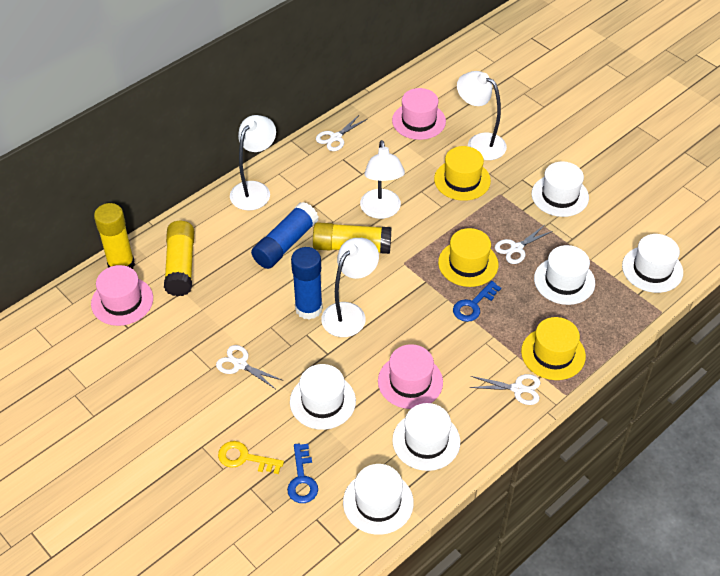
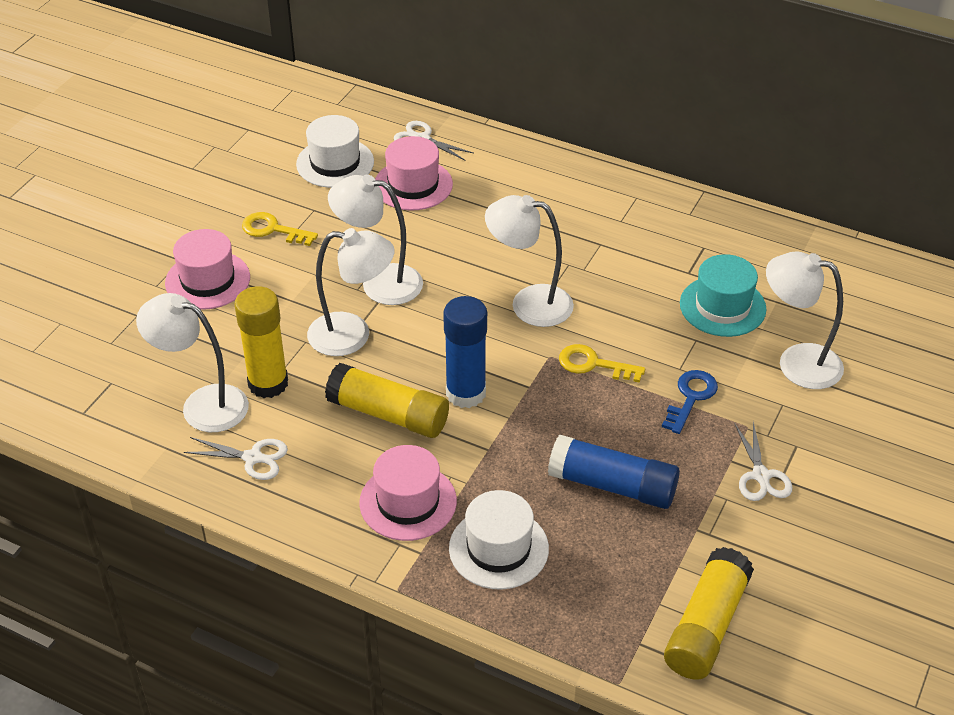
blue key: 2 -> 1
turquoise hat: 0 -> 1
white hat: 6 -> 2
white lamp: 4 -> 5
white scissors: 4 -> 3
yellow hat: 3 -> 0
yellow key: 1 -> 2

